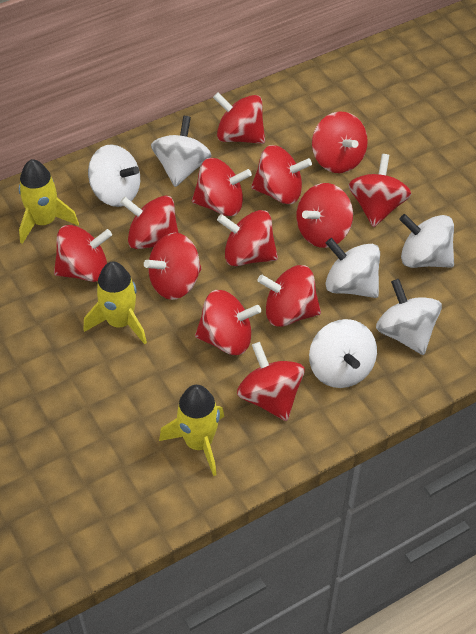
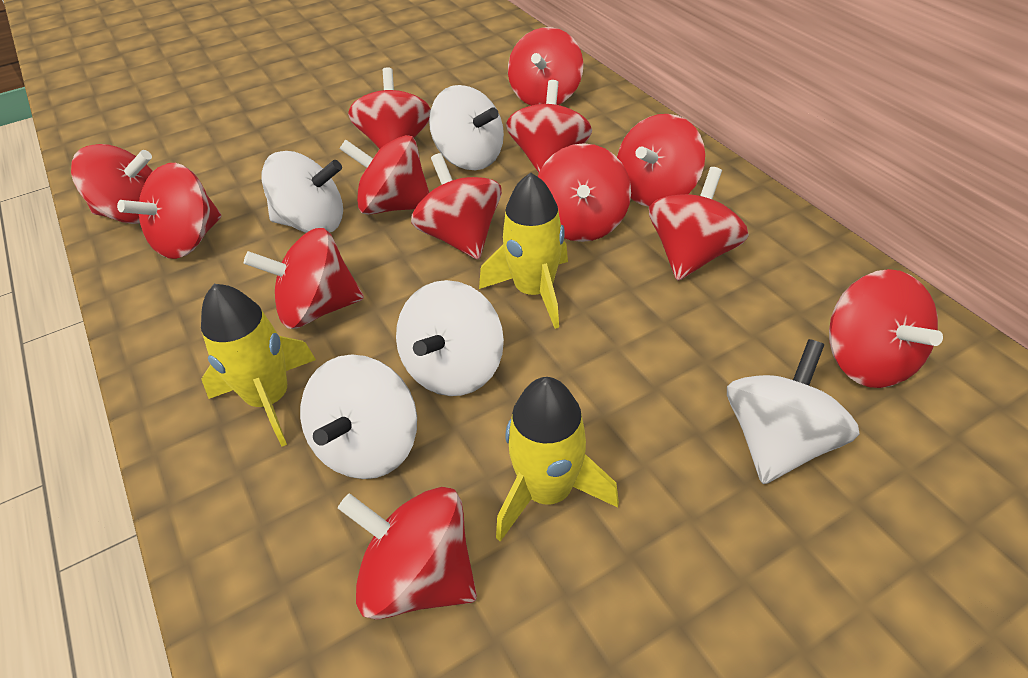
white spinning top: 6 -> 5

